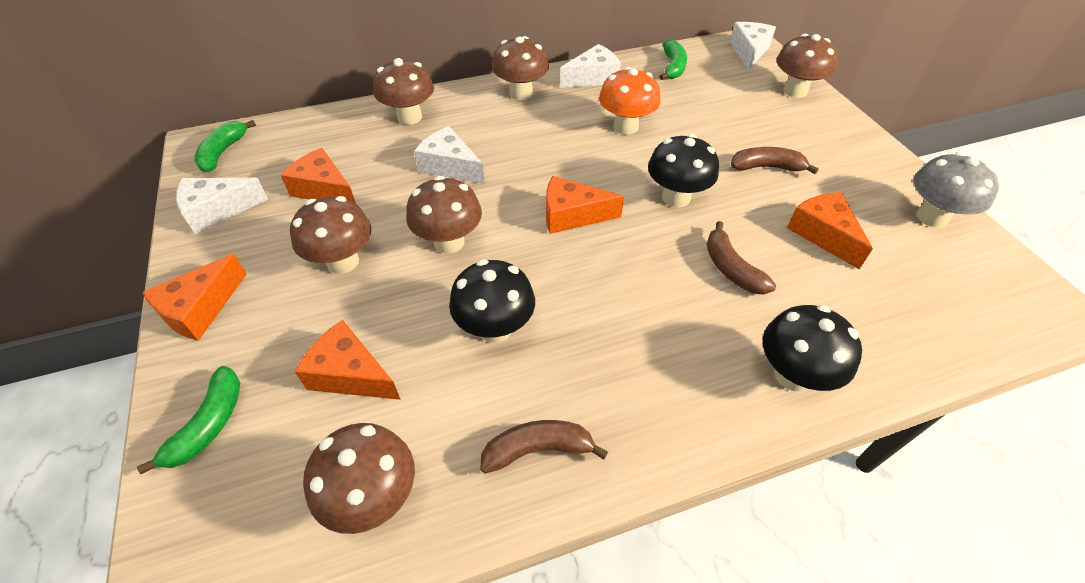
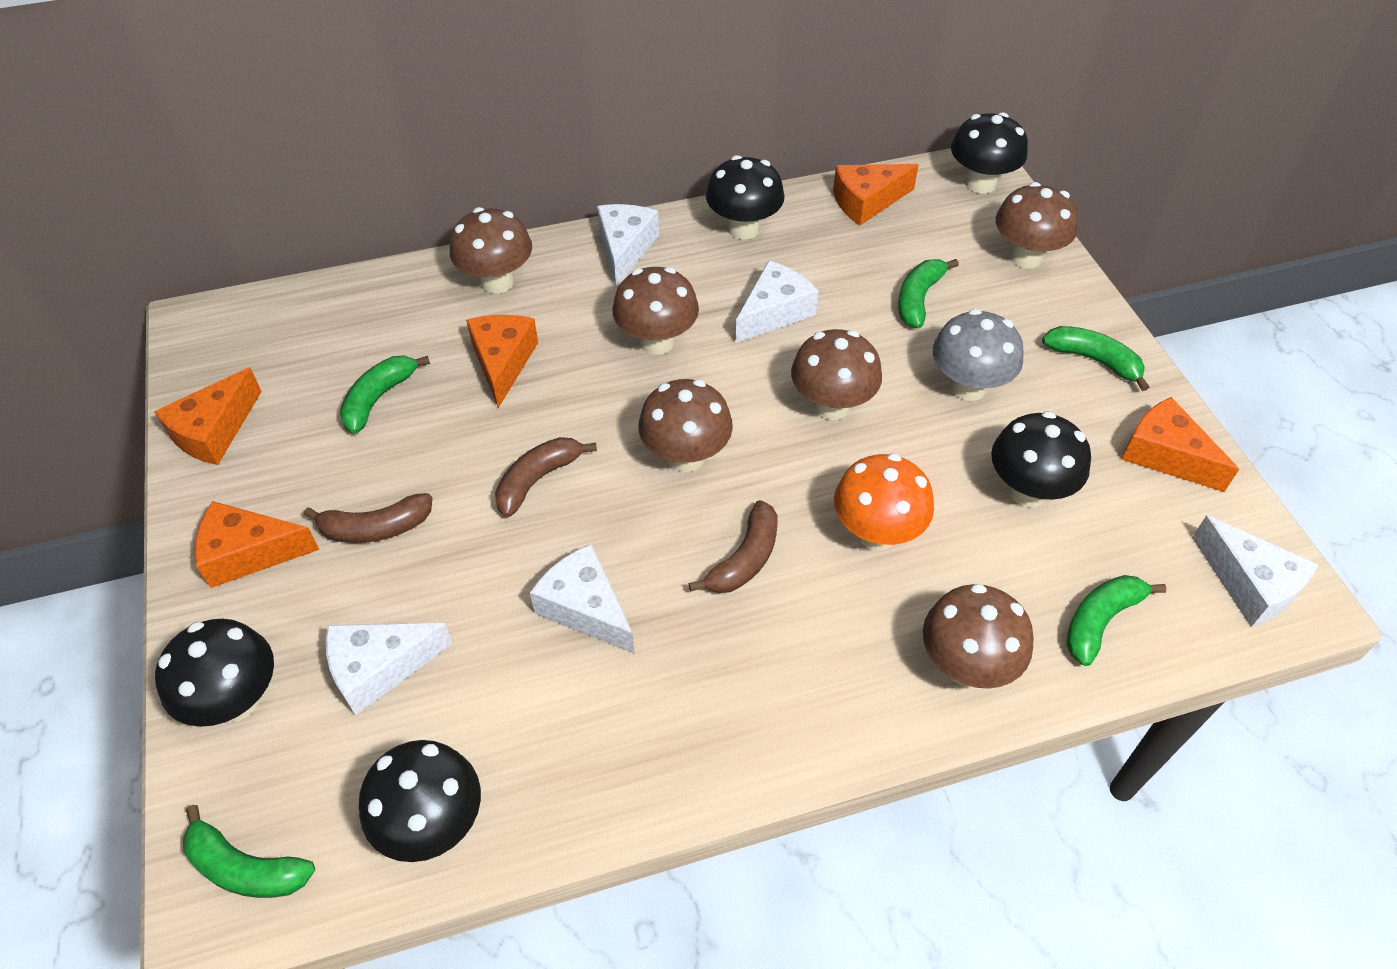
black mushroom: 3 -> 5
green banana: 3 -> 5
white cheese: 4 -> 5

